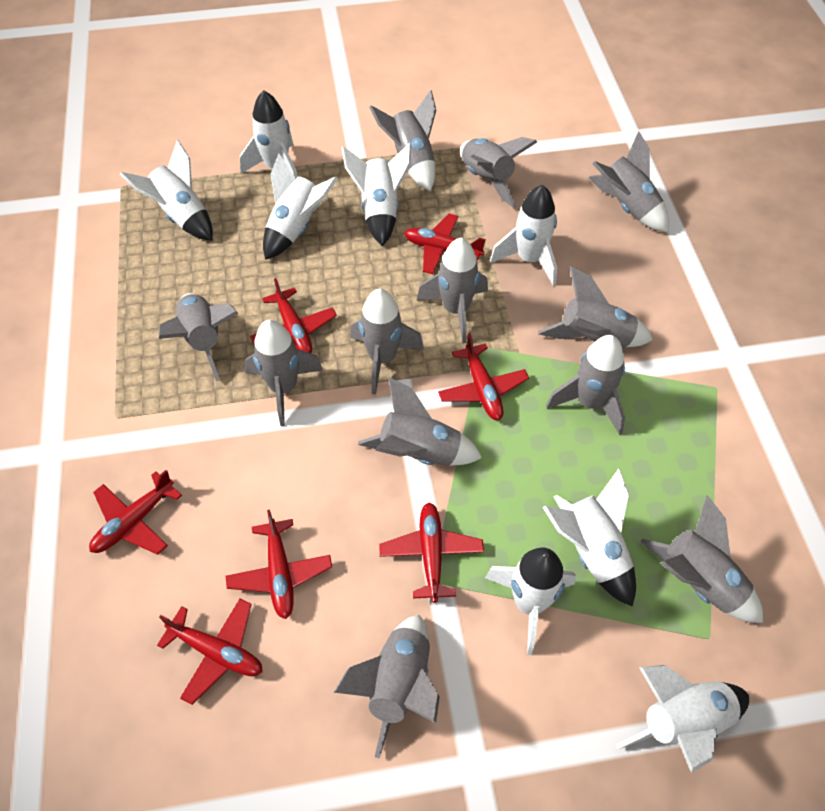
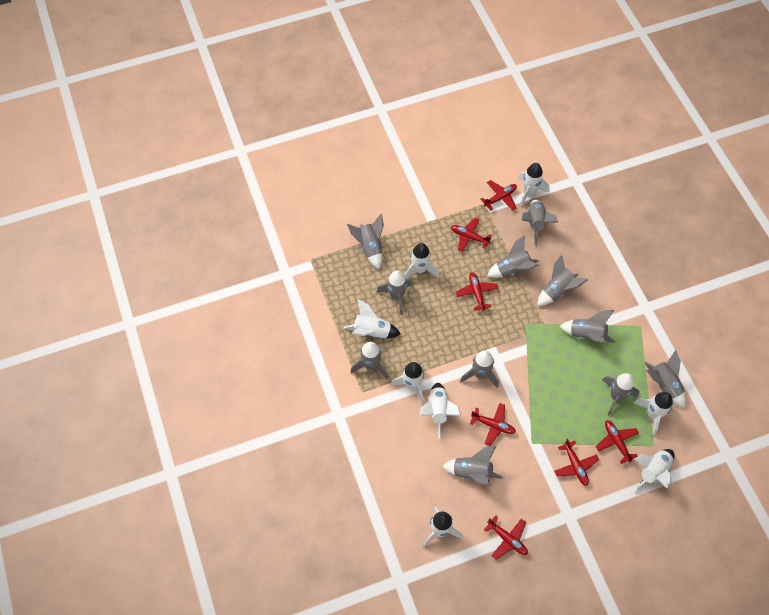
grey rocket: 12 -> 11

